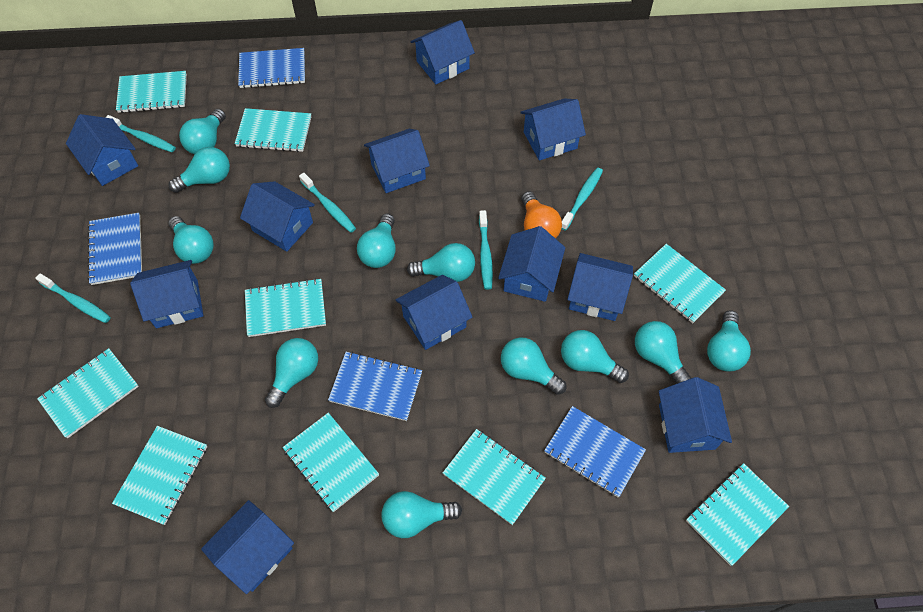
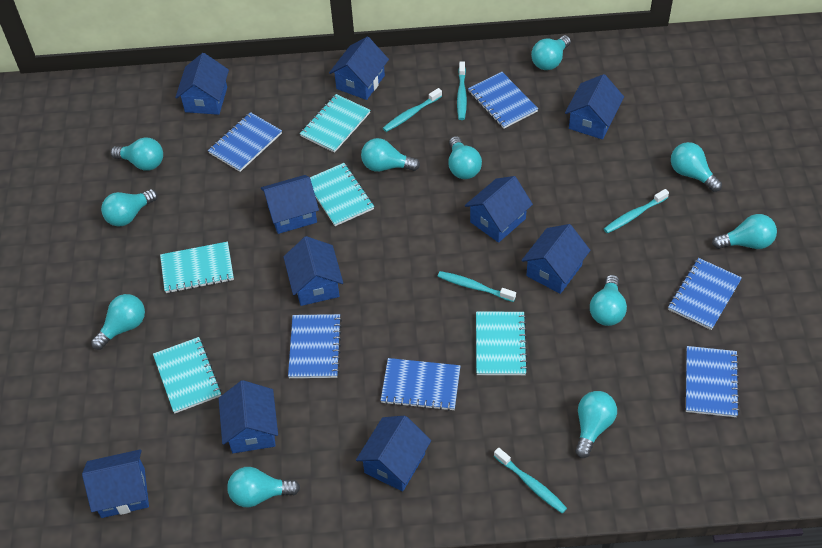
blue house: 11 -> 10
blue notebook: 4 -> 6
orange light bulb: 1 -> 0
turquoise notebook: 9 -> 5

